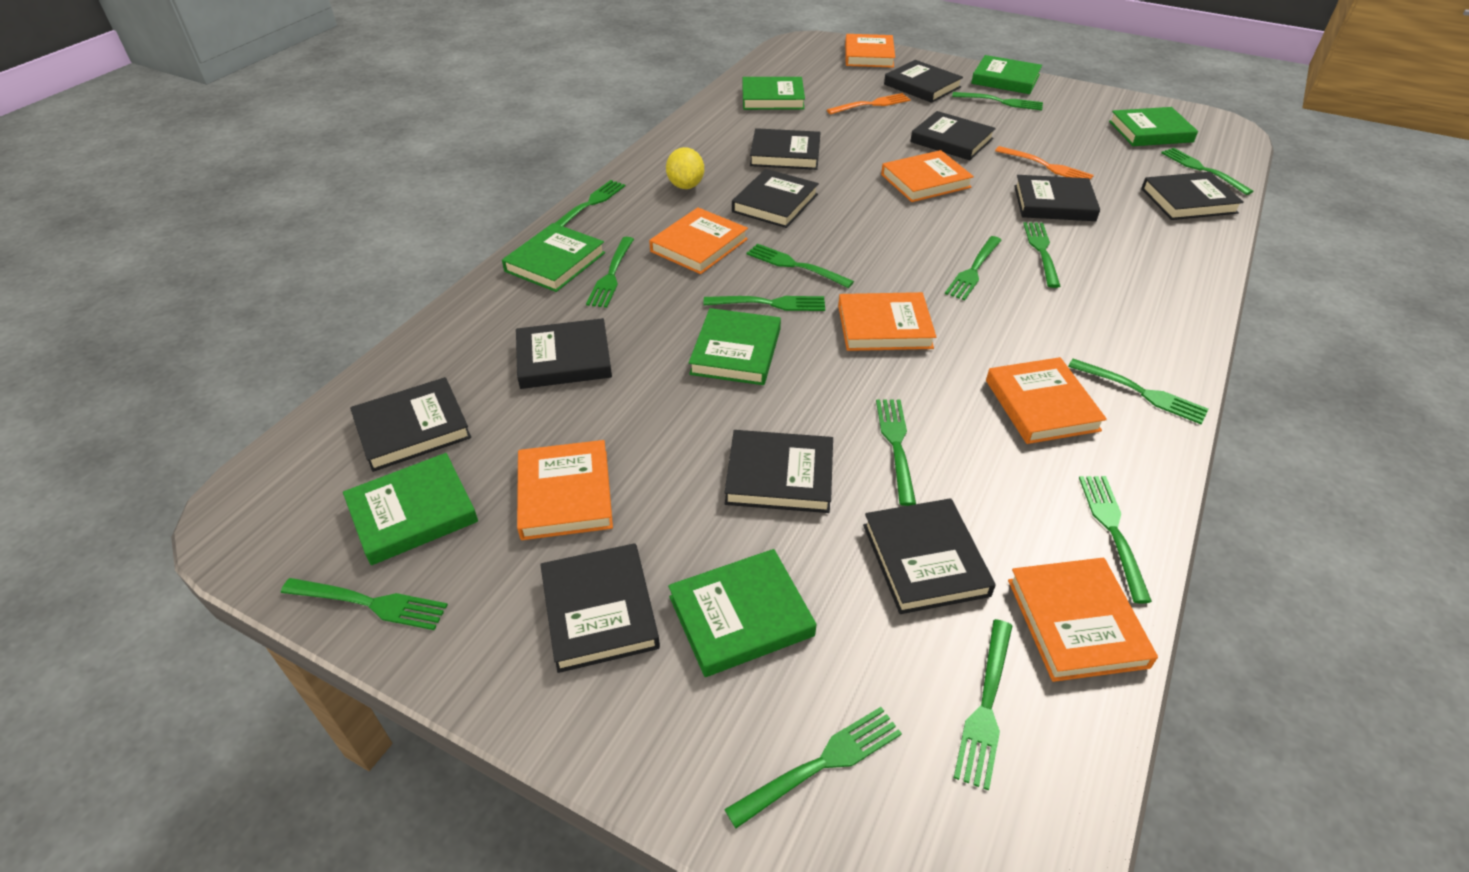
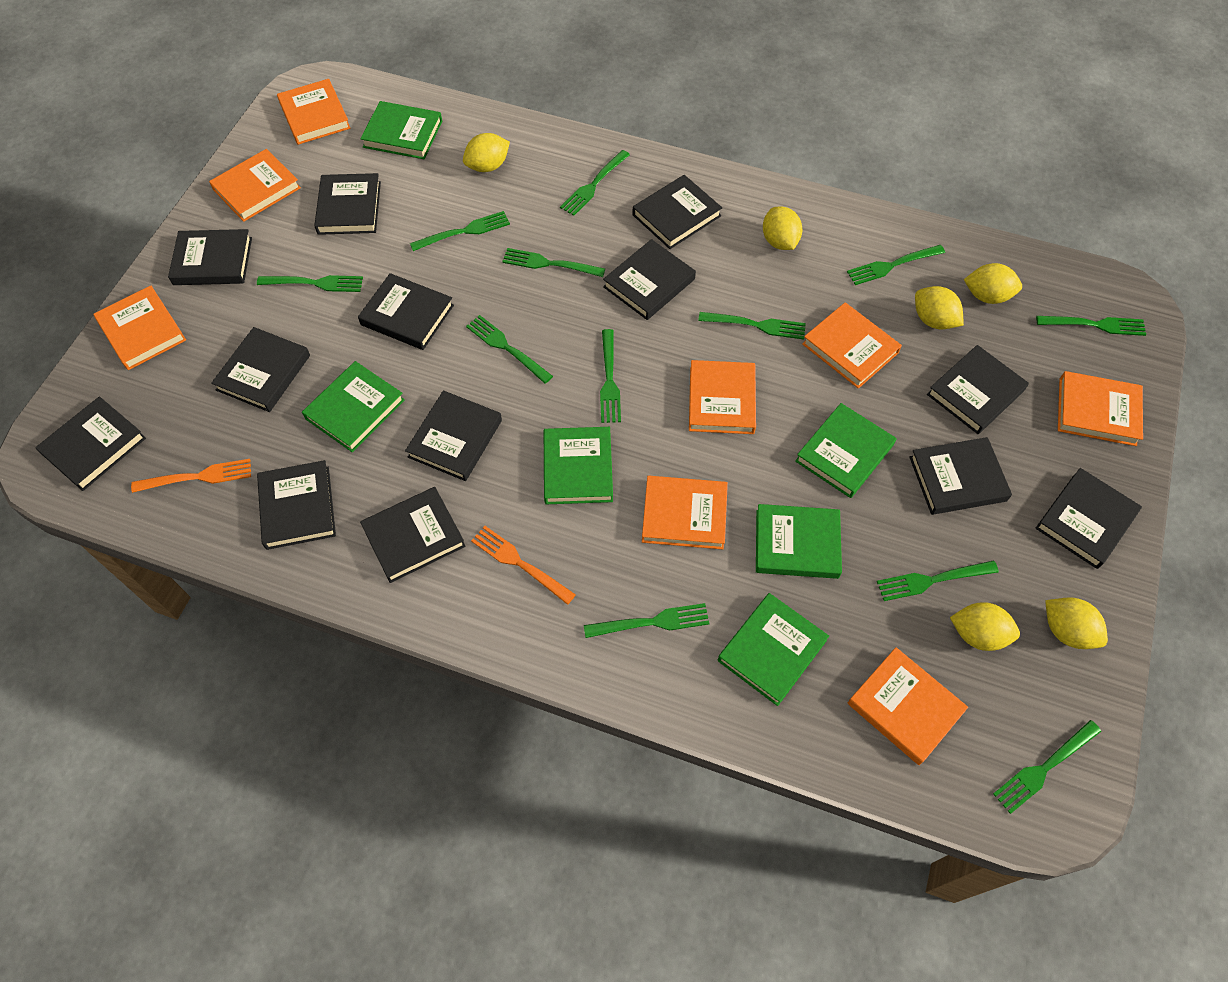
black book: 11 -> 13
green book: 7 -> 6
green fork: 14 -> 12
orange book: 7 -> 8
yellow lemon: 1 -> 6

